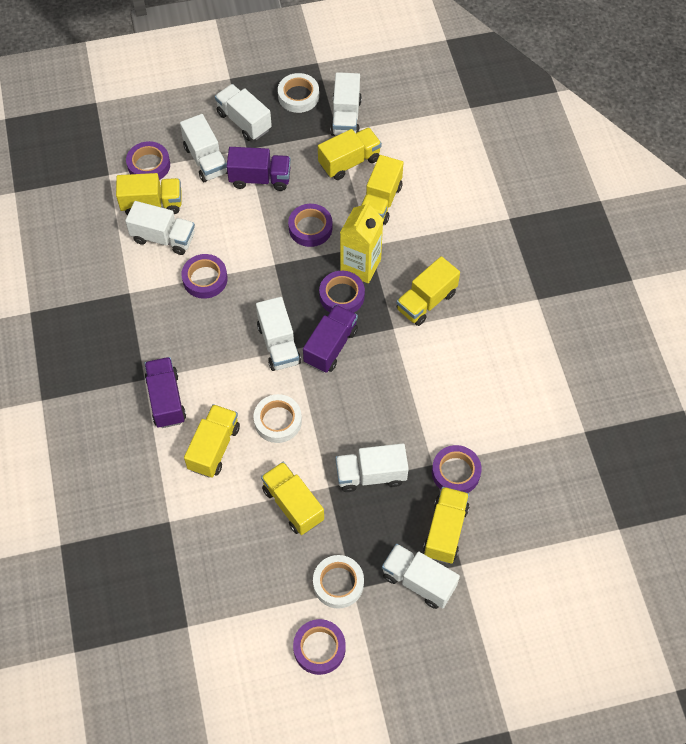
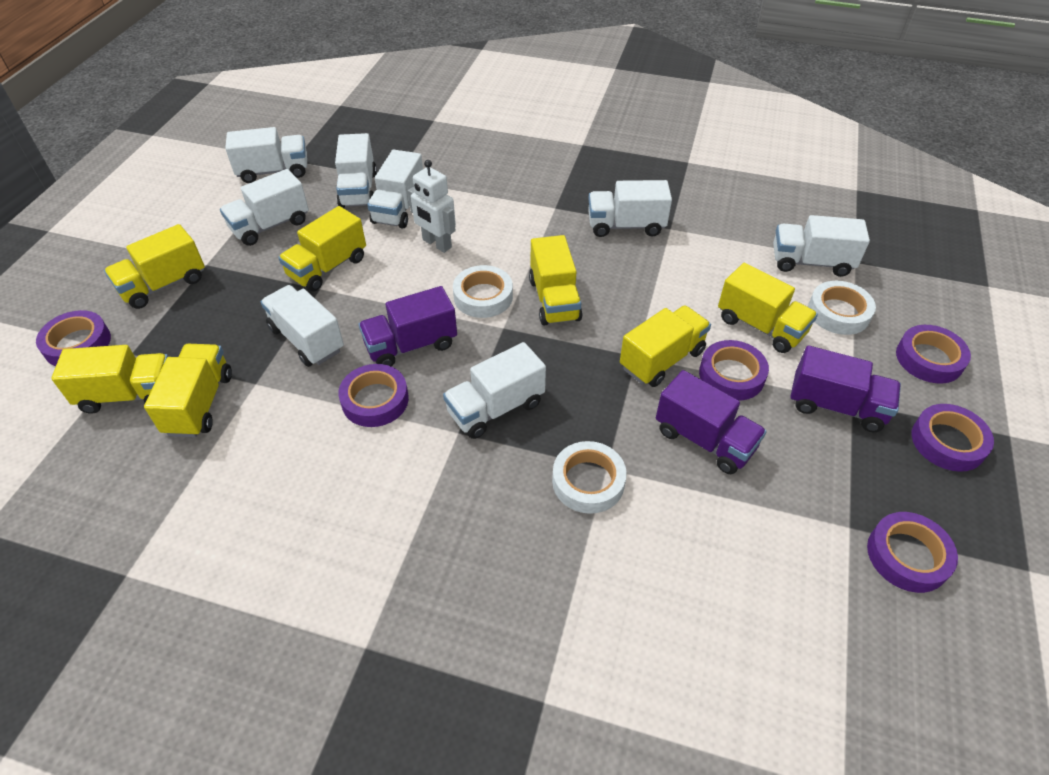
white robot: 0 -> 1
white truck: 7 -> 8
yellow carton: 1 -> 0

